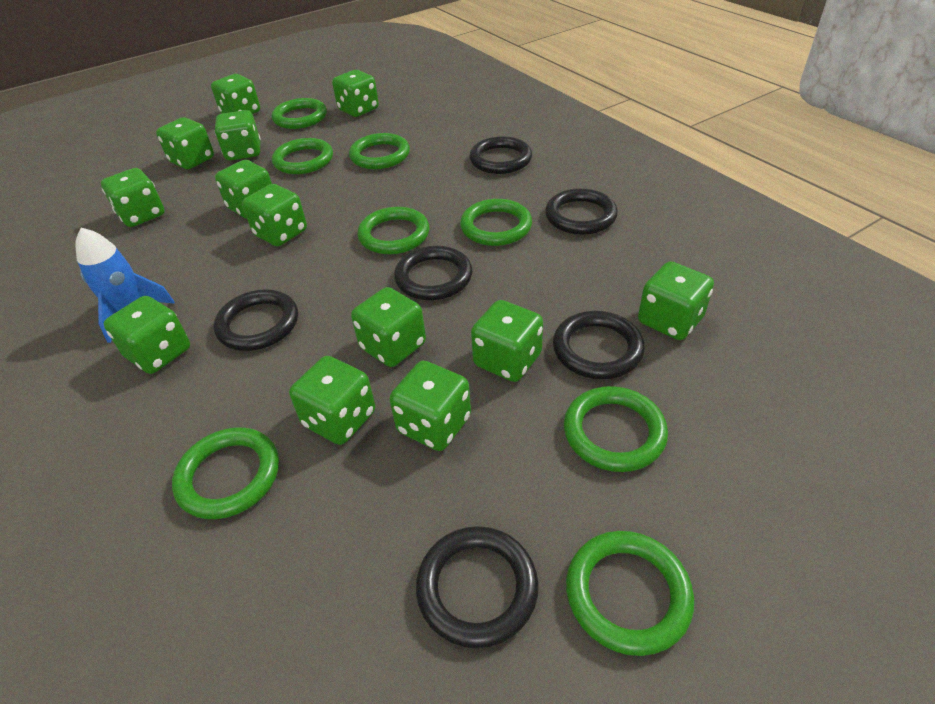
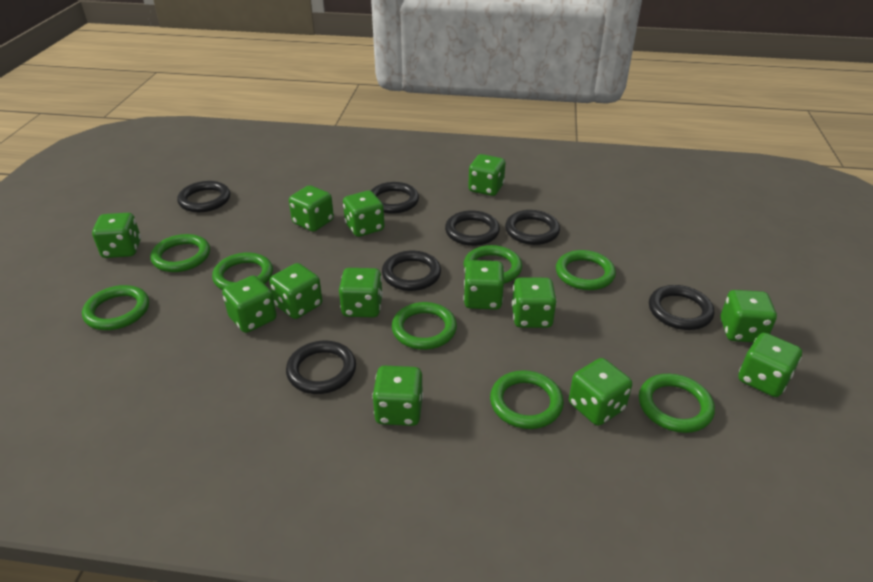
black ring: 6 -> 7
blue rocket: 1 -> 0

